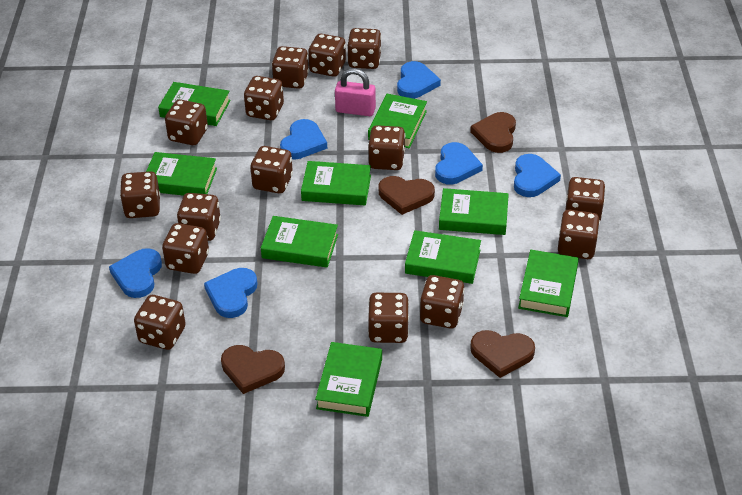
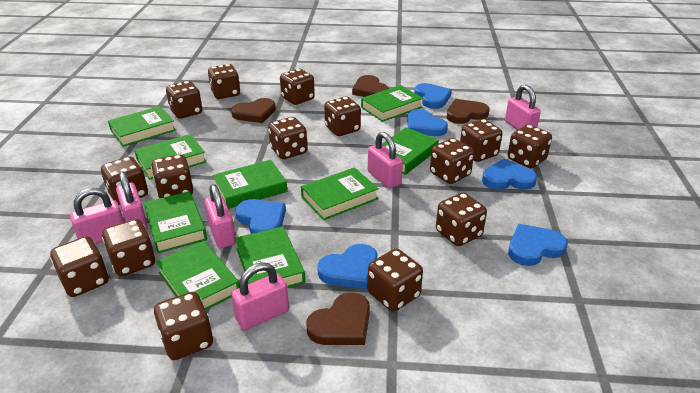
pink padlock: 1 -> 6

